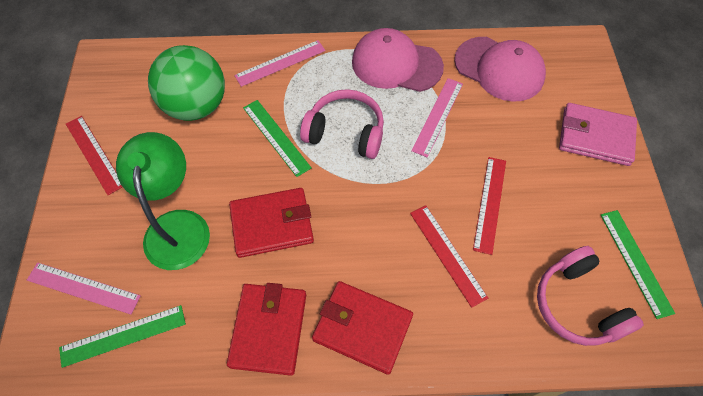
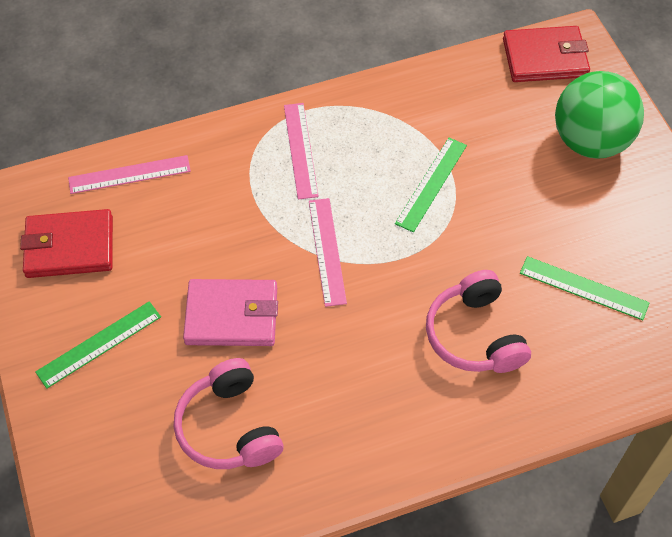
green lamp: 1 -> 0
pink cap: 2 -> 0
red ruler: 3 -> 0
red wallet: 3 -> 2

